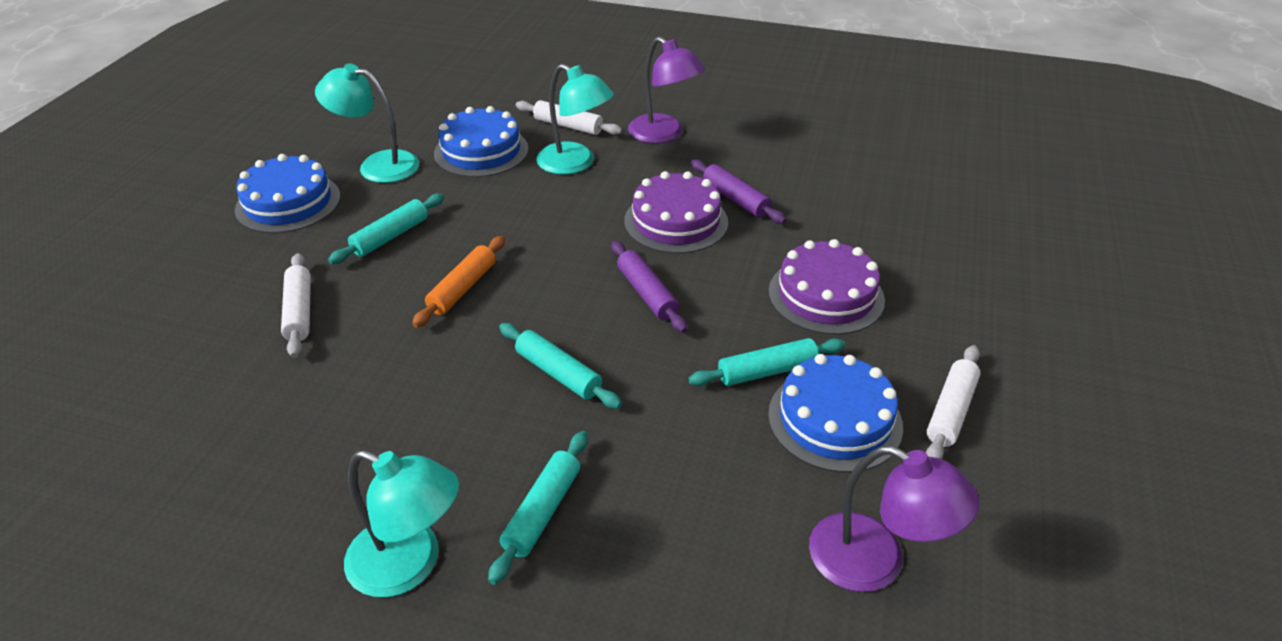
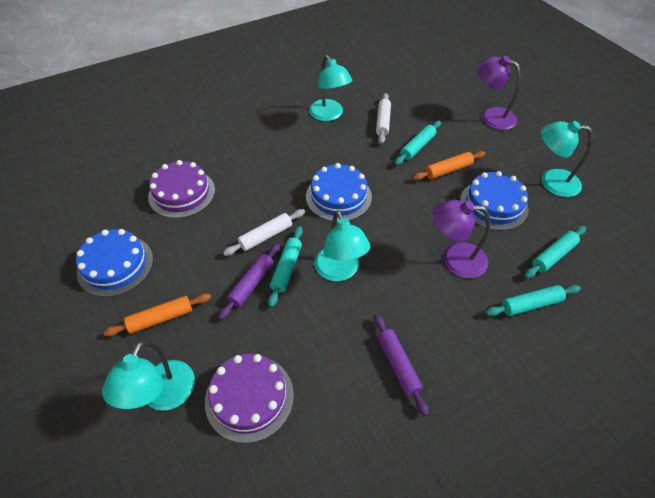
orange rolling pin: 1 -> 2
turquoise lamp: 3 -> 4
white rolling pin: 3 -> 2

